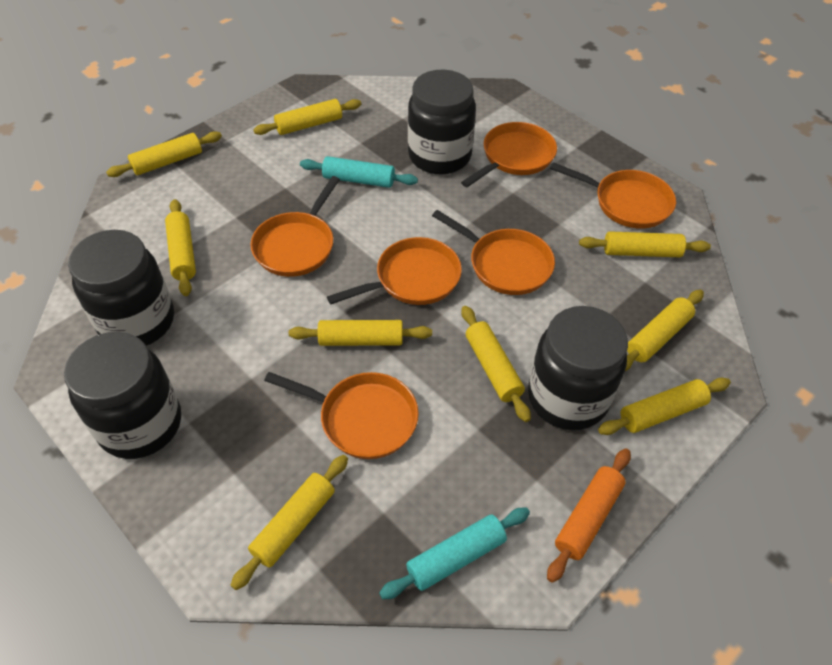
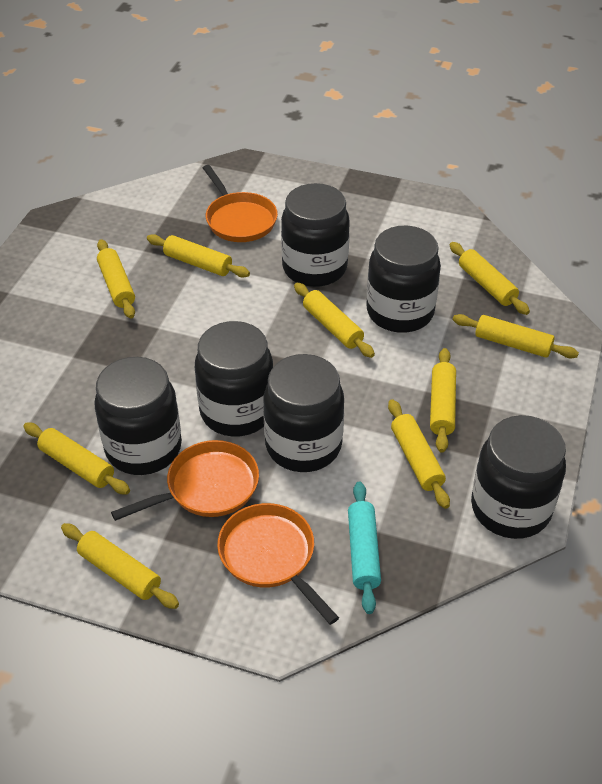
black jar: 4 -> 6
orange pan: 6 -> 3
orange rolling pin: 1 -> 0
turquoise rolling pin: 2 -> 1

